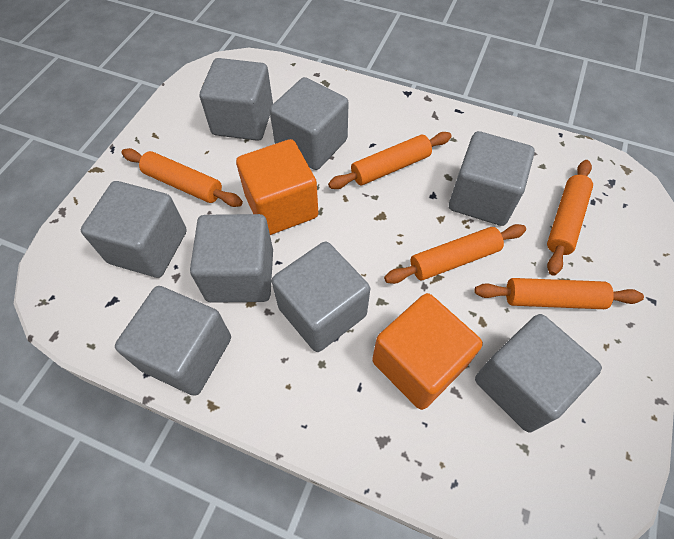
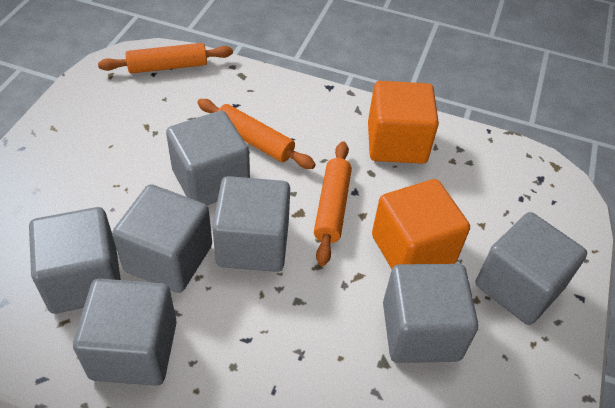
grey cube: 8 -> 7
orange rolling pin: 5 -> 3

